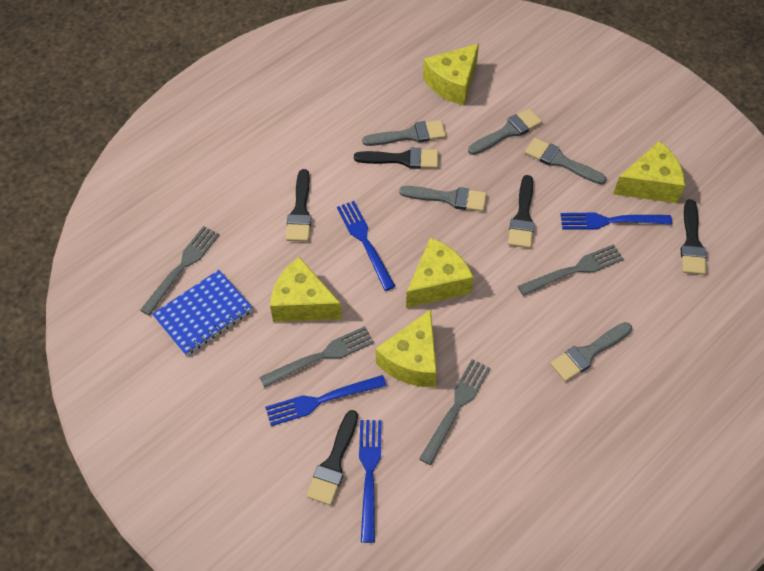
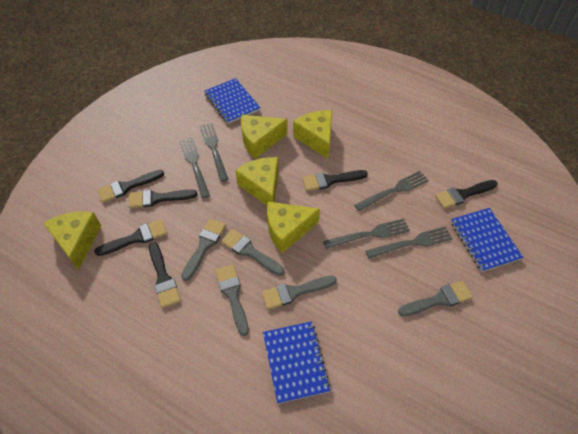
black brush: 5 -> 6
blue fork: 4 -> 0
blue notebook: 1 -> 3
grey fork: 4 -> 5

